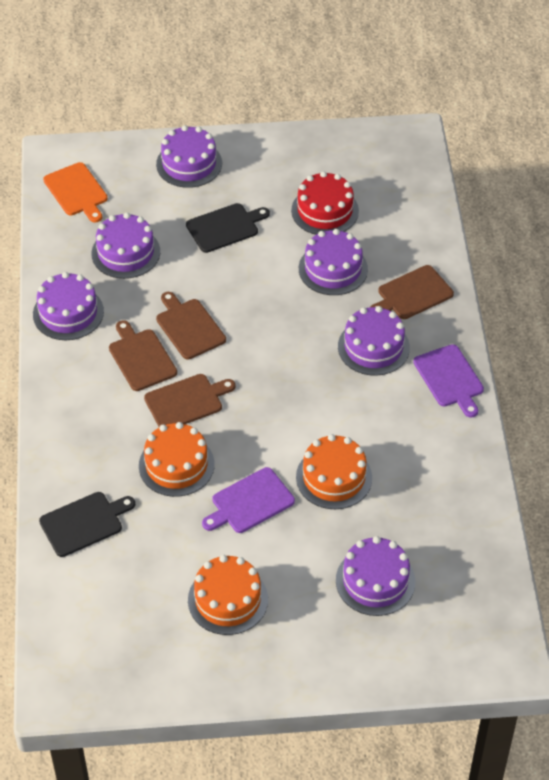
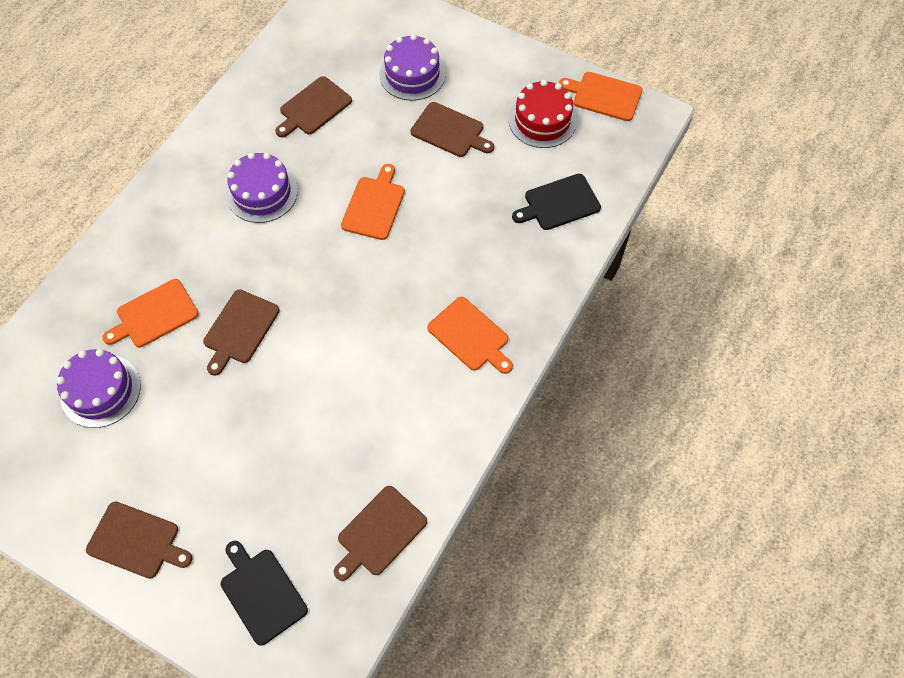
brown cutting board: 4 -> 5
orange cake: 3 -> 0
orange cutting board: 1 -> 4
purple cake: 6 -> 3
purple cutting board: 2 -> 0

